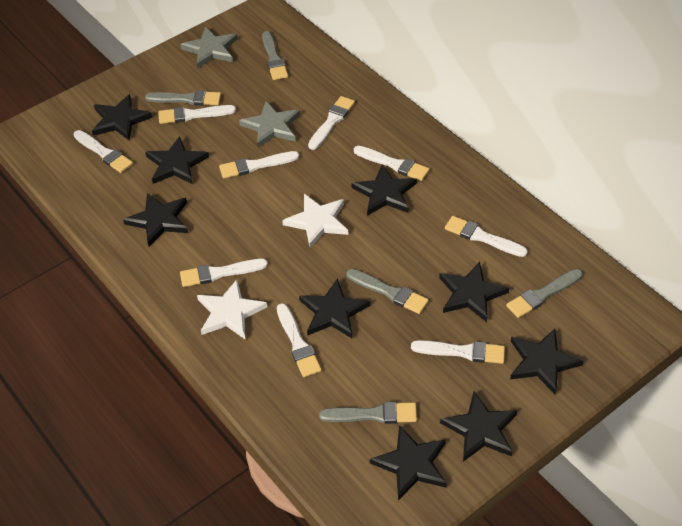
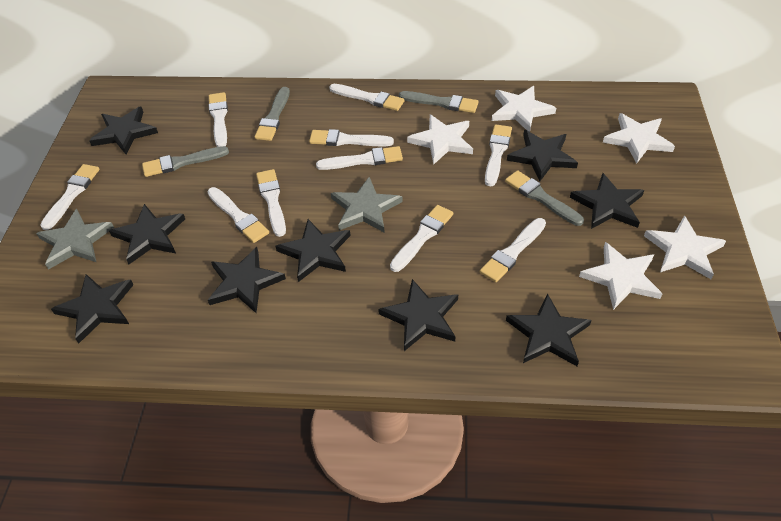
grey brush: 5 -> 4
white brush: 9 -> 10
white star: 2 -> 5

